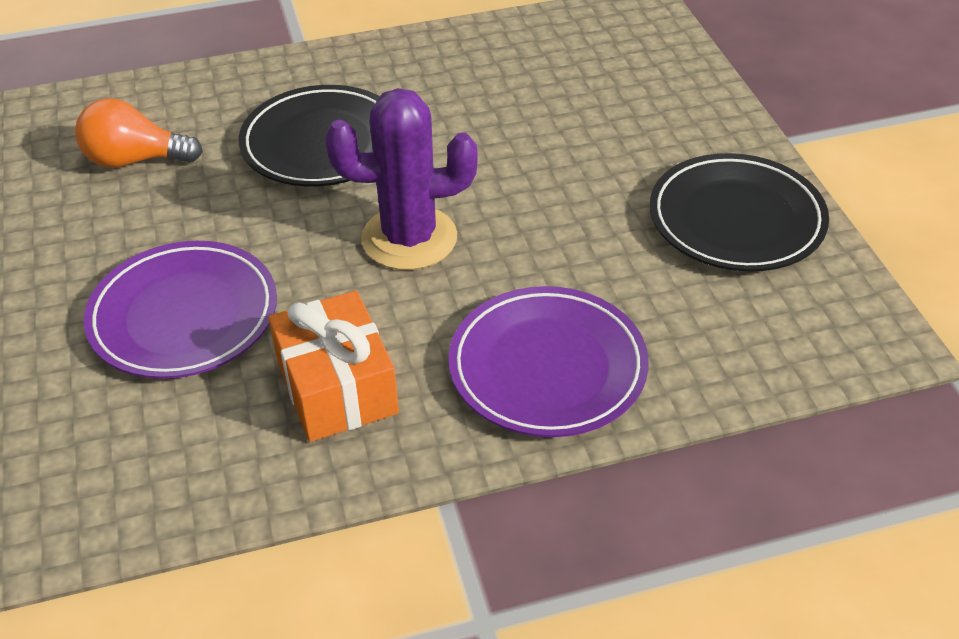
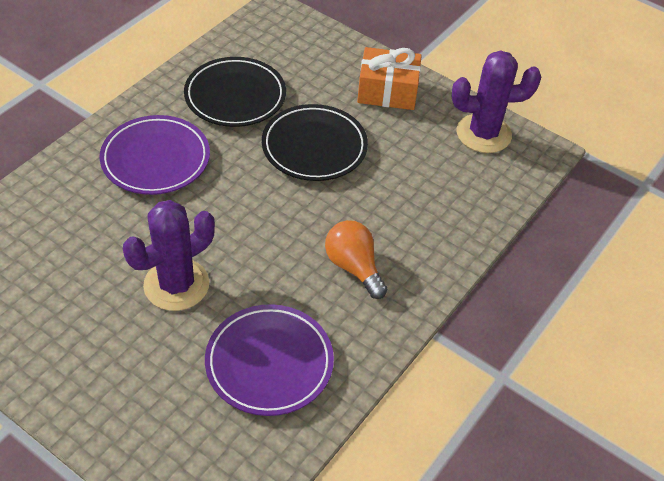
purple cactus: 1 -> 2

